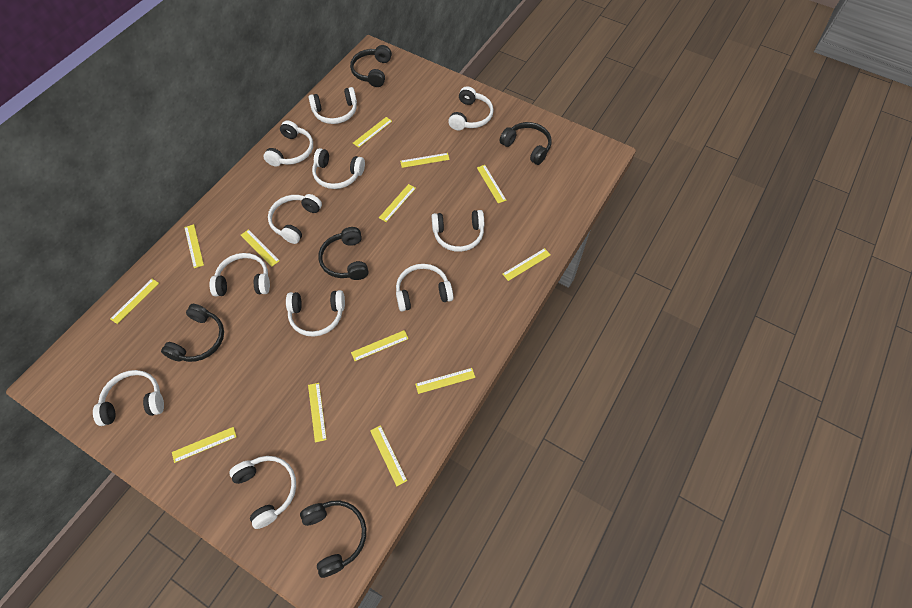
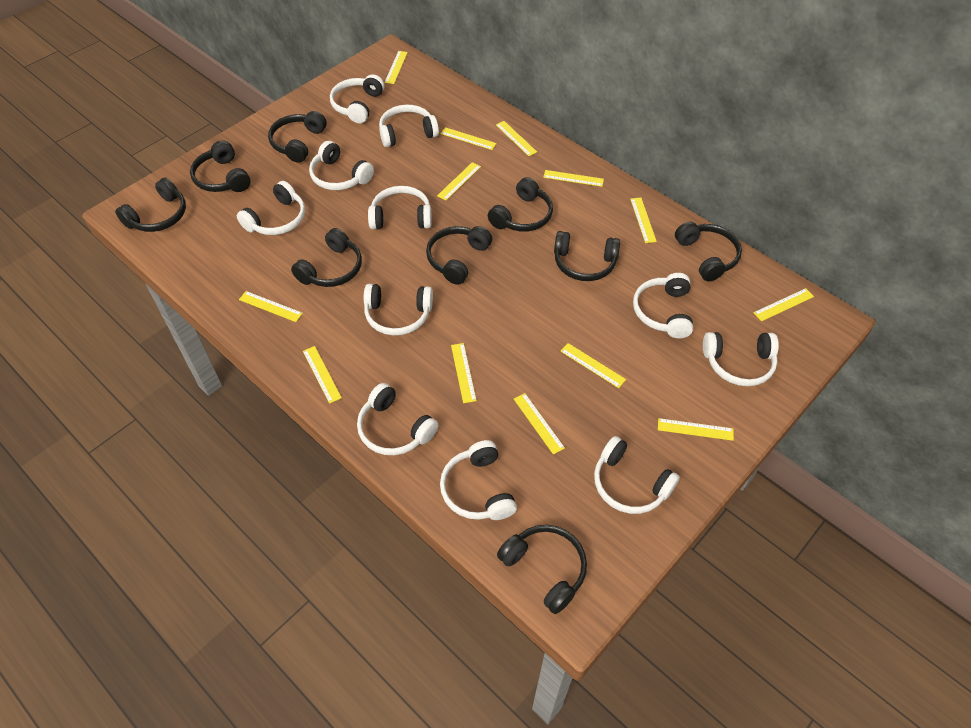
black headphones: 5 -> 9

